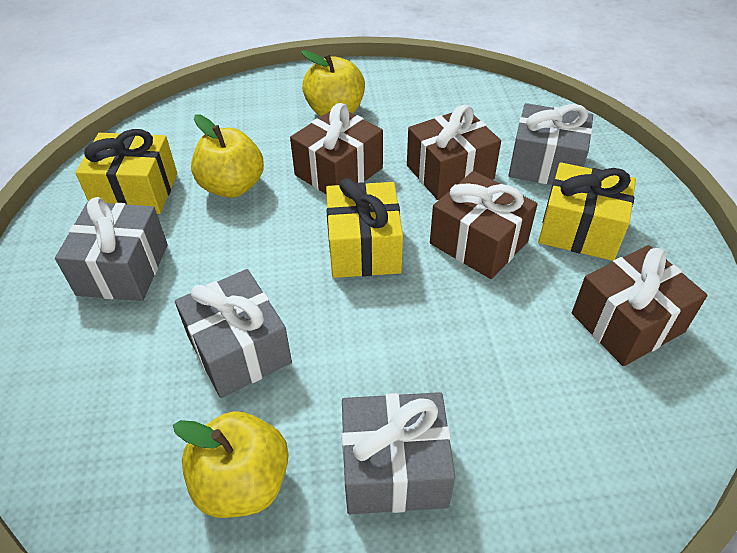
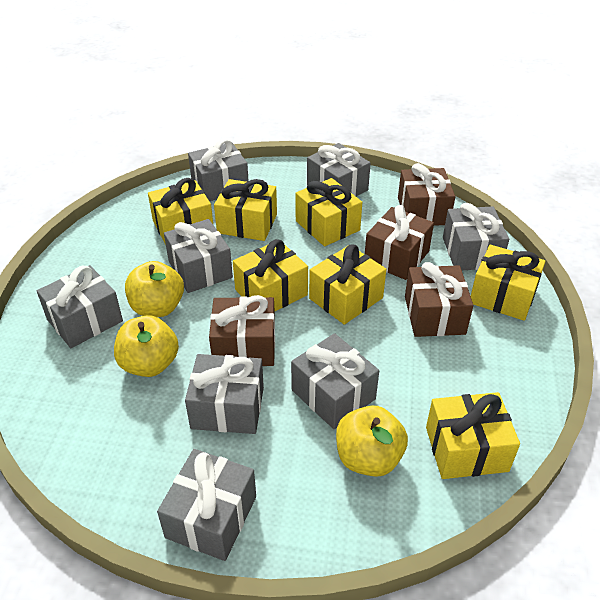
grey gift: 4 -> 8
yellow gift: 3 -> 7

